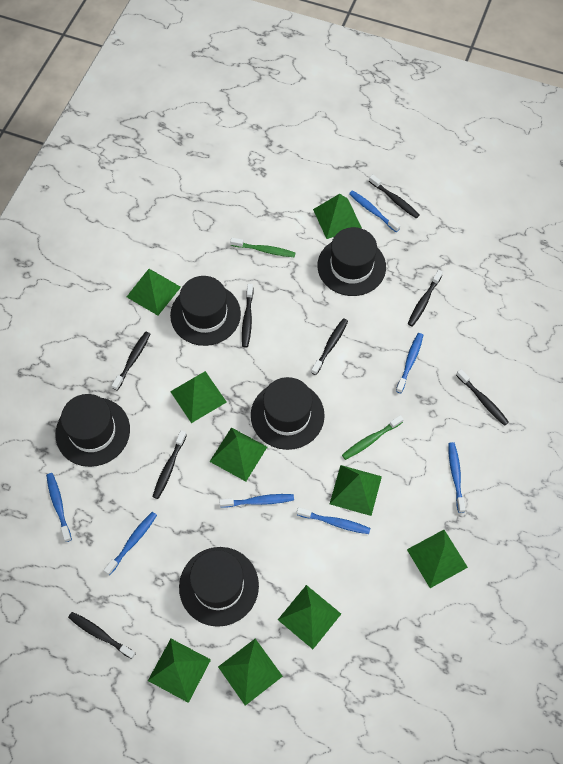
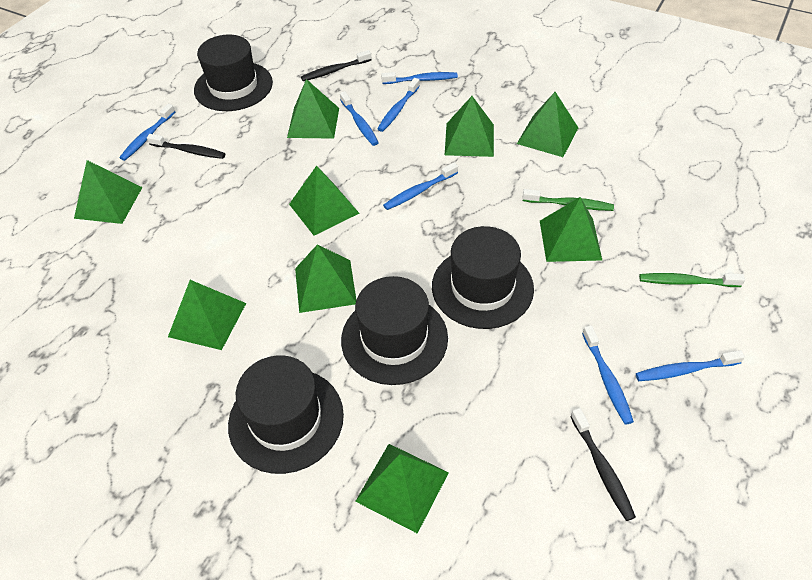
black hat: 5 -> 4
black toothbrush: 8 -> 3

